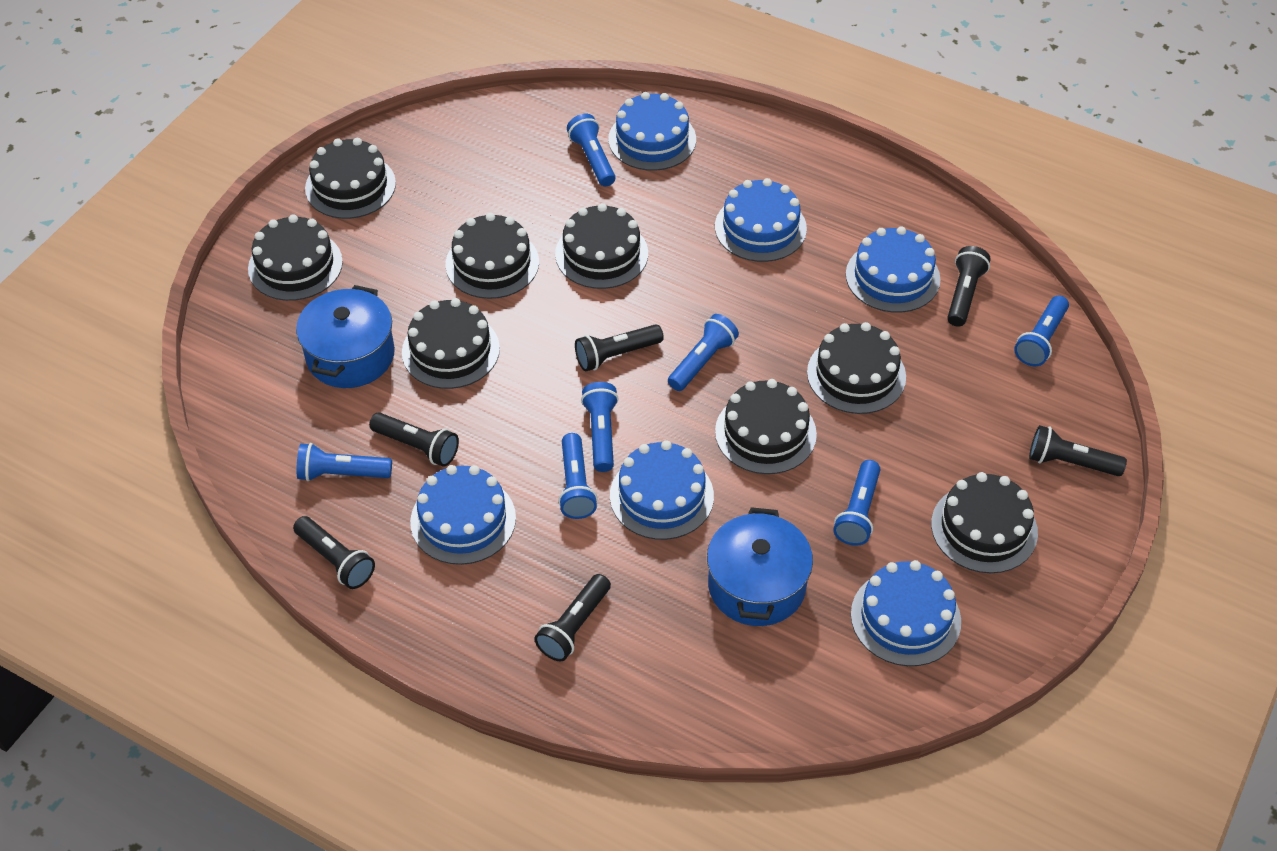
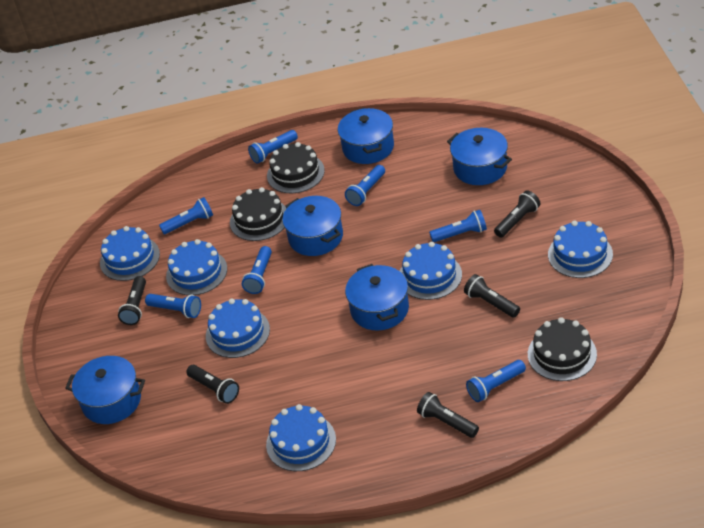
black cake: 8 -> 3
black flashlight: 6 -> 5
blue pot: 2 -> 5

